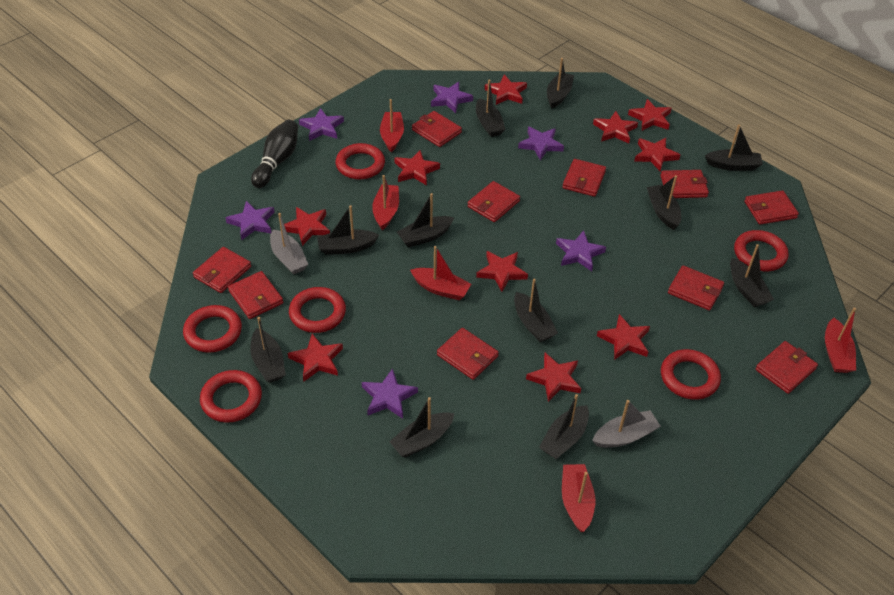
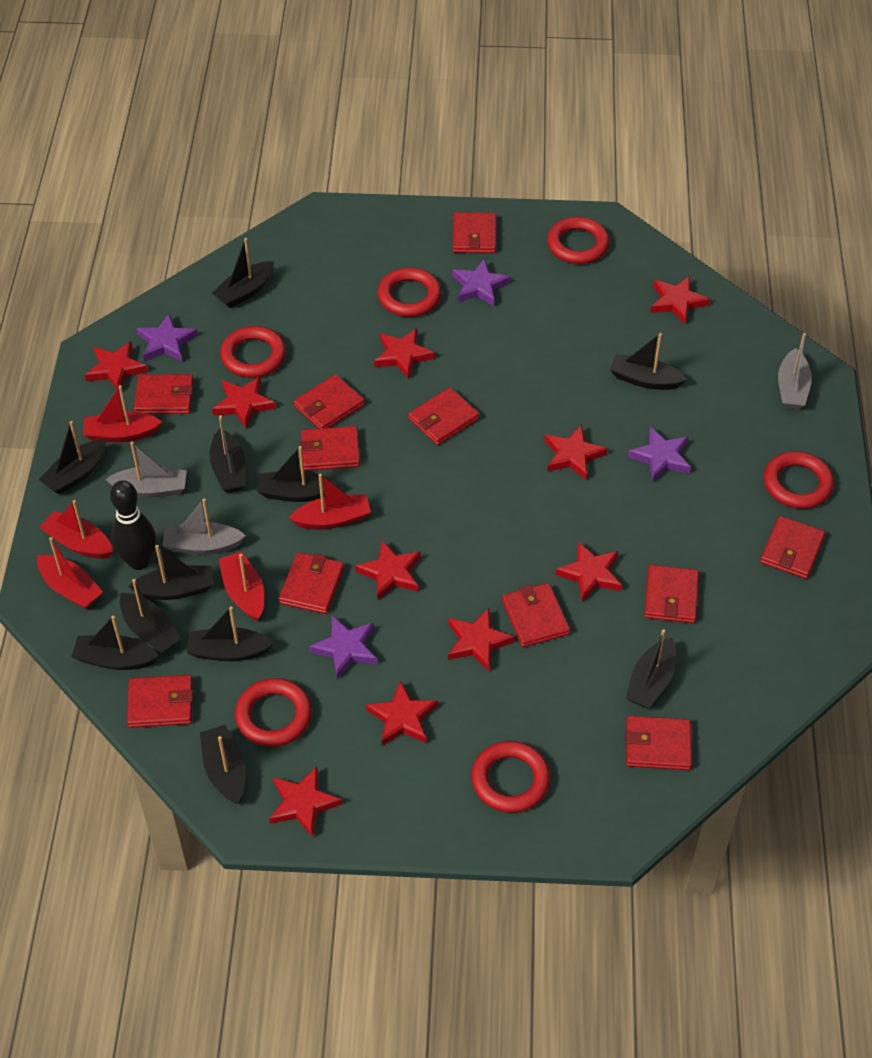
grey boat: 2 -> 3
purple star: 6 -> 4
red wallet: 10 -> 11

